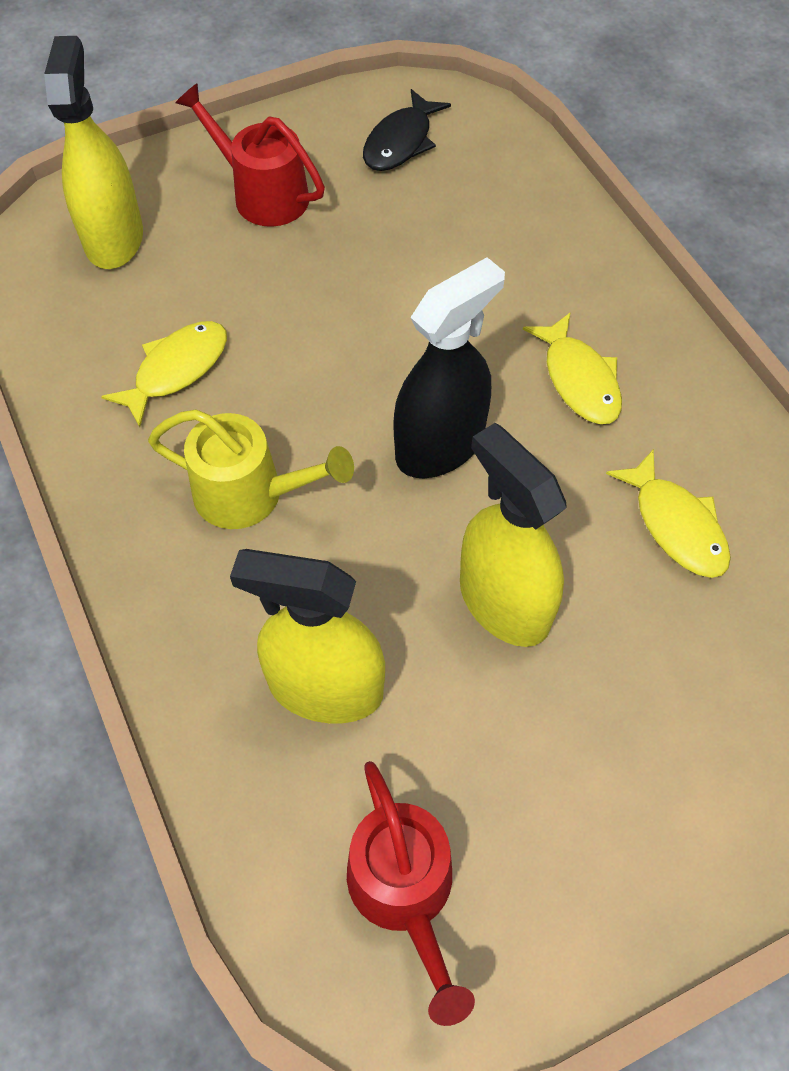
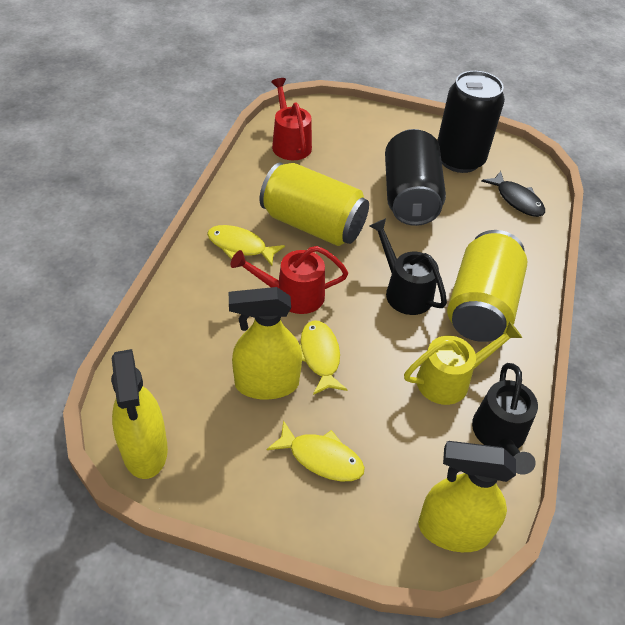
black can: 0 -> 2
black spray bottle: 1 -> 0
black watering can: 0 -> 2
yellow can: 0 -> 2

